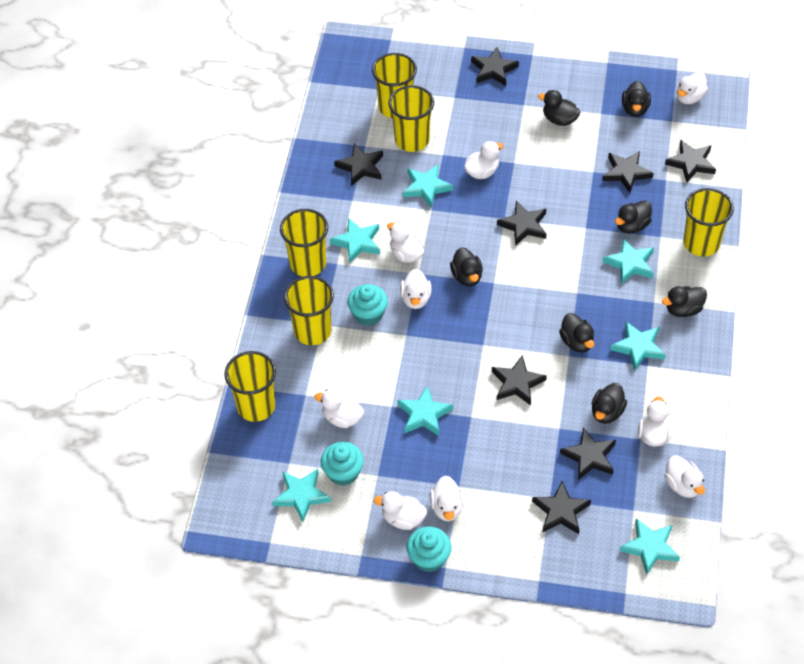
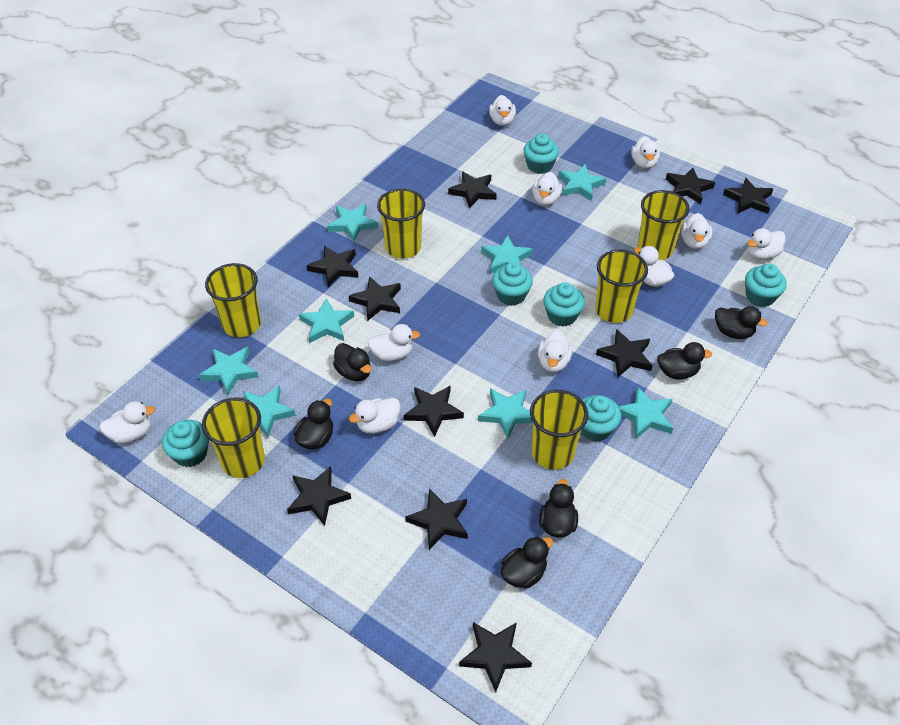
black duck: 7 -> 6
black star: 8 -> 10
turquoise cupcake: 3 -> 6
turquoise star: 7 -> 8
white duck: 9 -> 10

